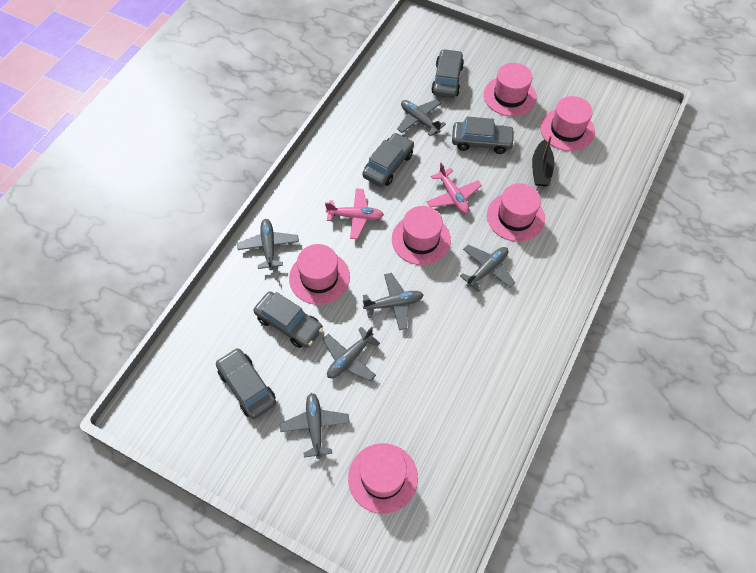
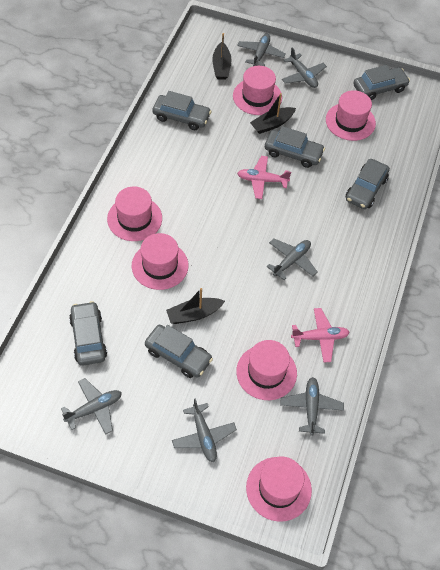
black boat: 1 -> 3
grey car: 5 -> 6

